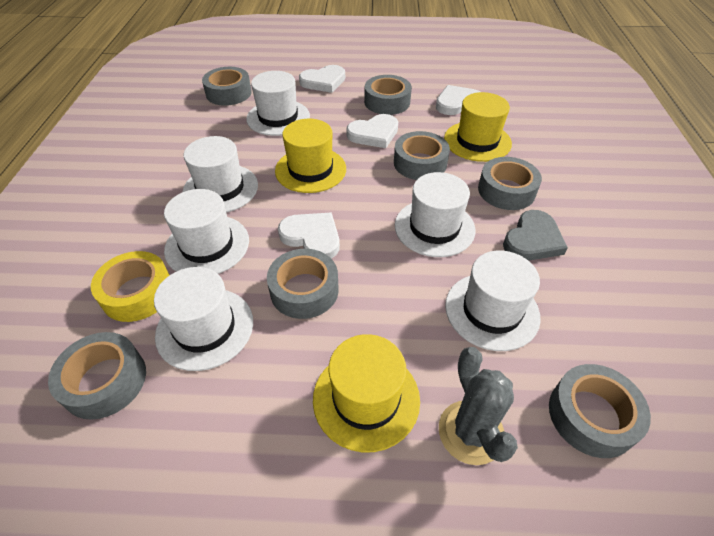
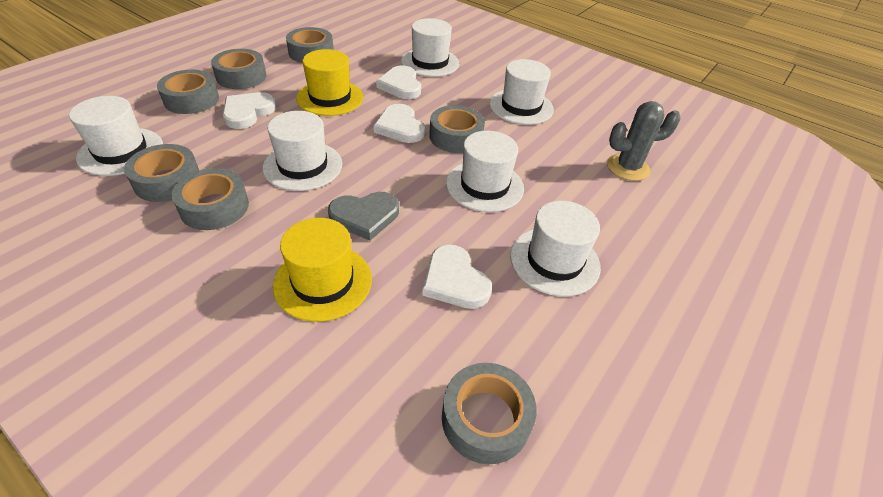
yellow hat: 3 -> 2
yellow tape: 1 -> 0

